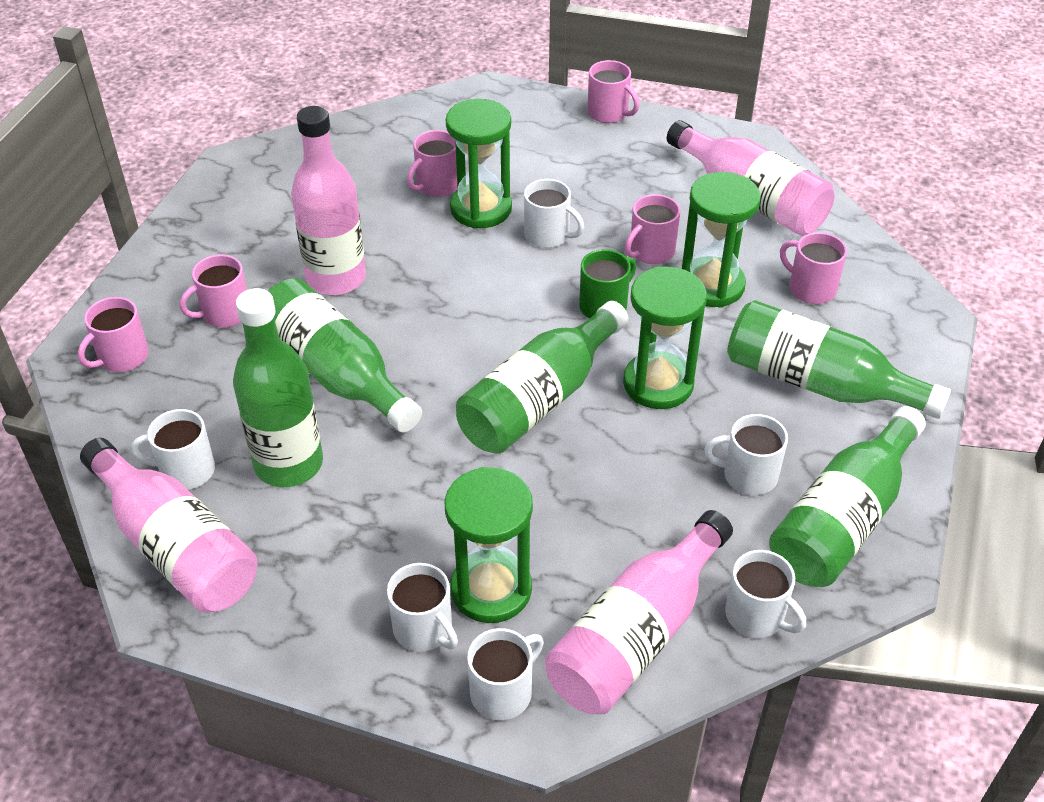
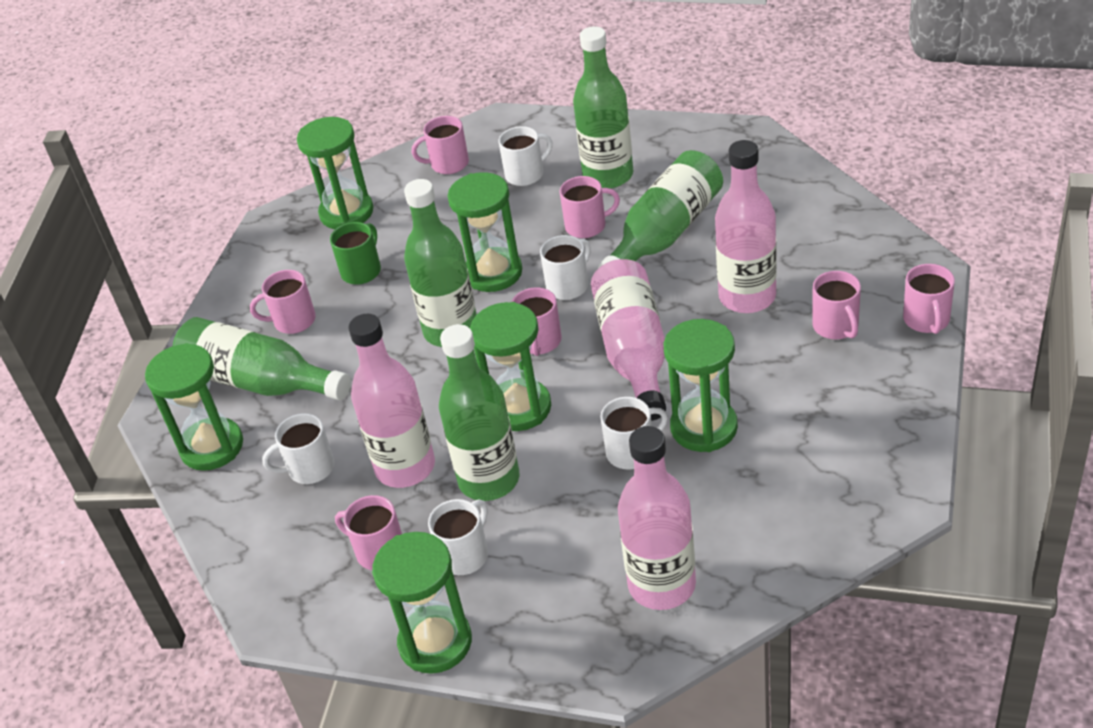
green hourglass: 4 -> 6
pink mug: 6 -> 7
white mug: 6 -> 5

